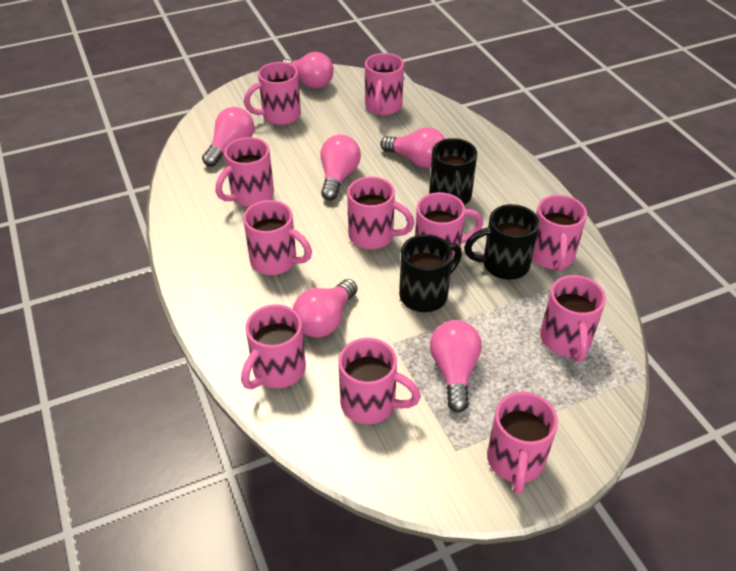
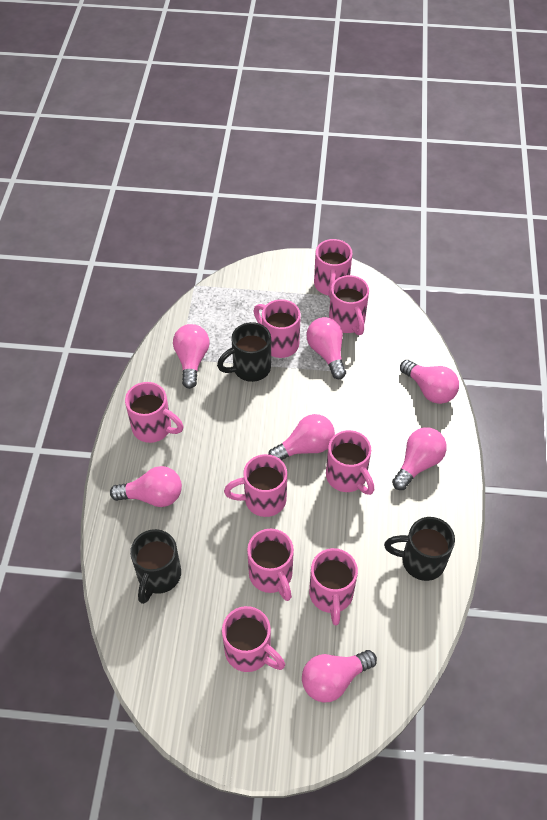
pink light bulb: 6 -> 7
pink mug: 11 -> 9

